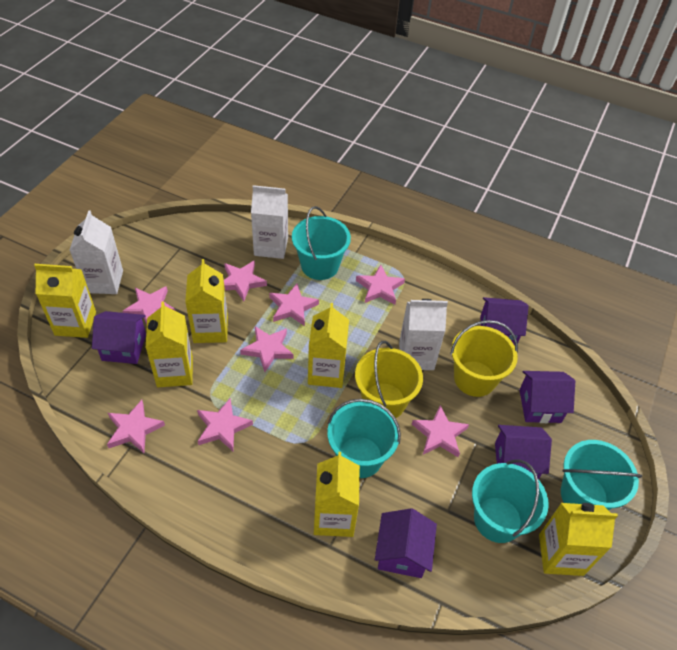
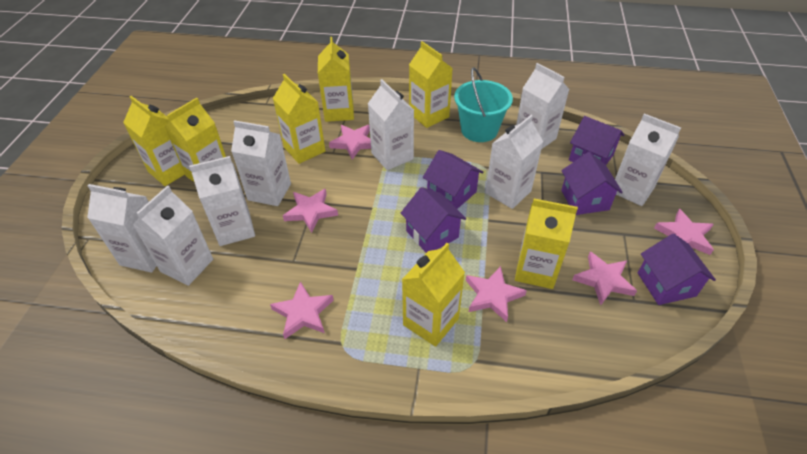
pink star: 8 -> 6
turquoise bucket: 4 -> 1
white carton: 3 -> 8
yellow bucket: 2 -> 0
yellow carton: 6 -> 7

